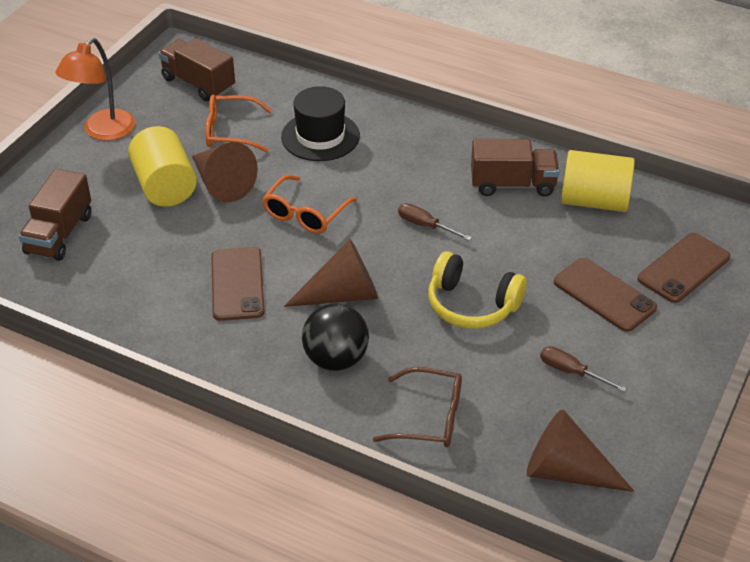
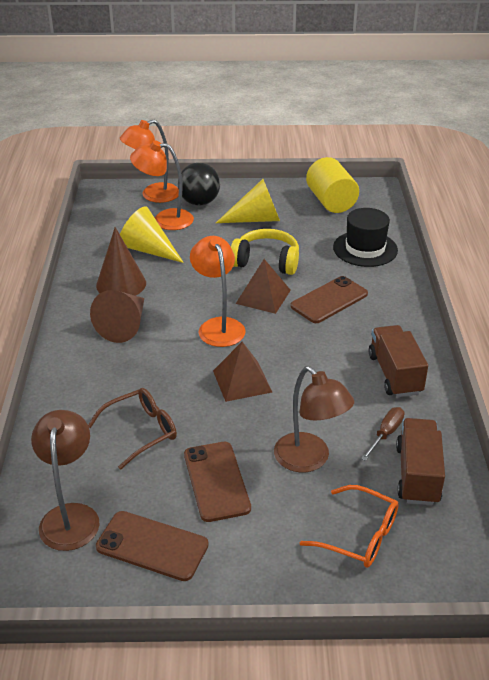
brown cone: 3 -> 2
brown lamp: 0 -> 2
brown pyramid: 0 -> 2
brown screwdriver: 2 -> 1
brown truck: 3 -> 2
orange glasses: 2 -> 1
orange lamp: 1 -> 3
yellow cone: 0 -> 2
yellow cylinder: 2 -> 1

